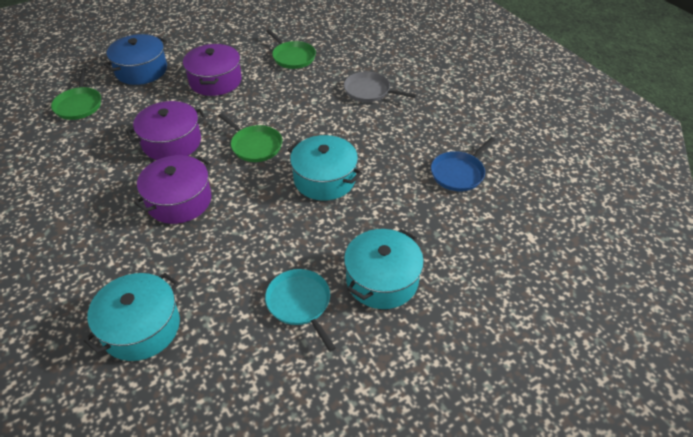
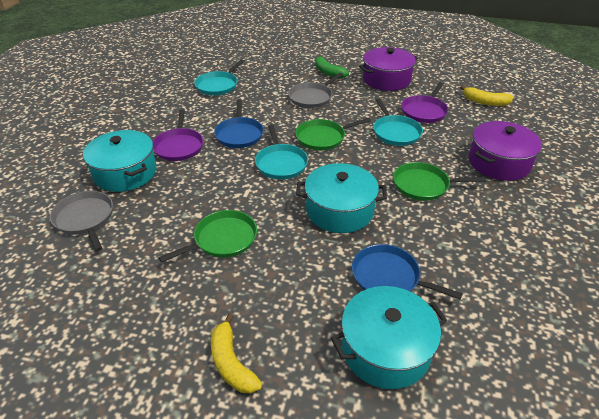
blue pan: 1 -> 2
blue pot: 1 -> 0
green banana: 0 -> 1
grey pan: 1 -> 2
purple pan: 0 -> 2
purple pot: 3 -> 2
turquoise pan: 1 -> 3
yellow banana: 0 -> 2

